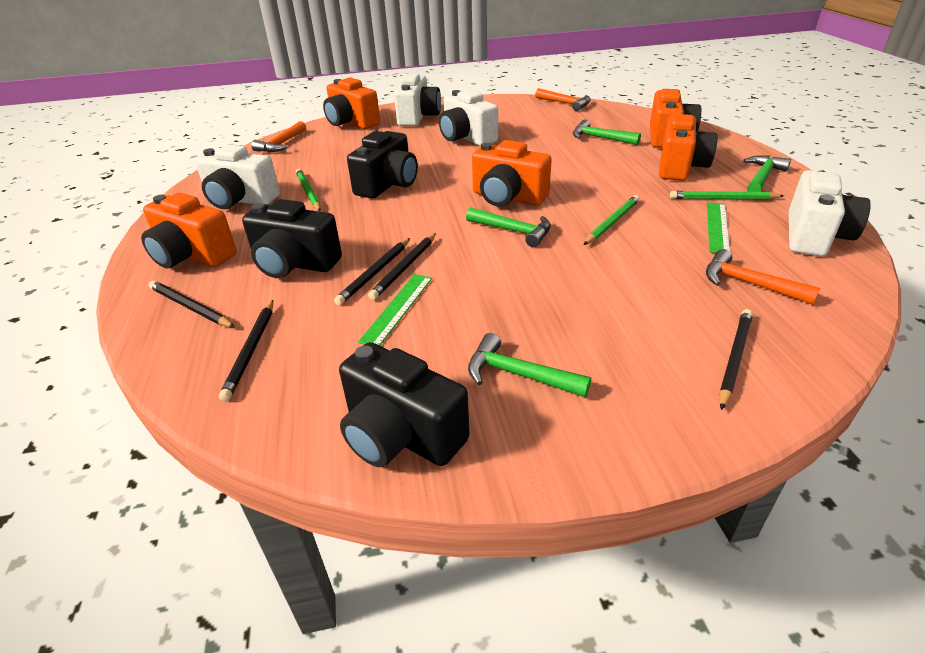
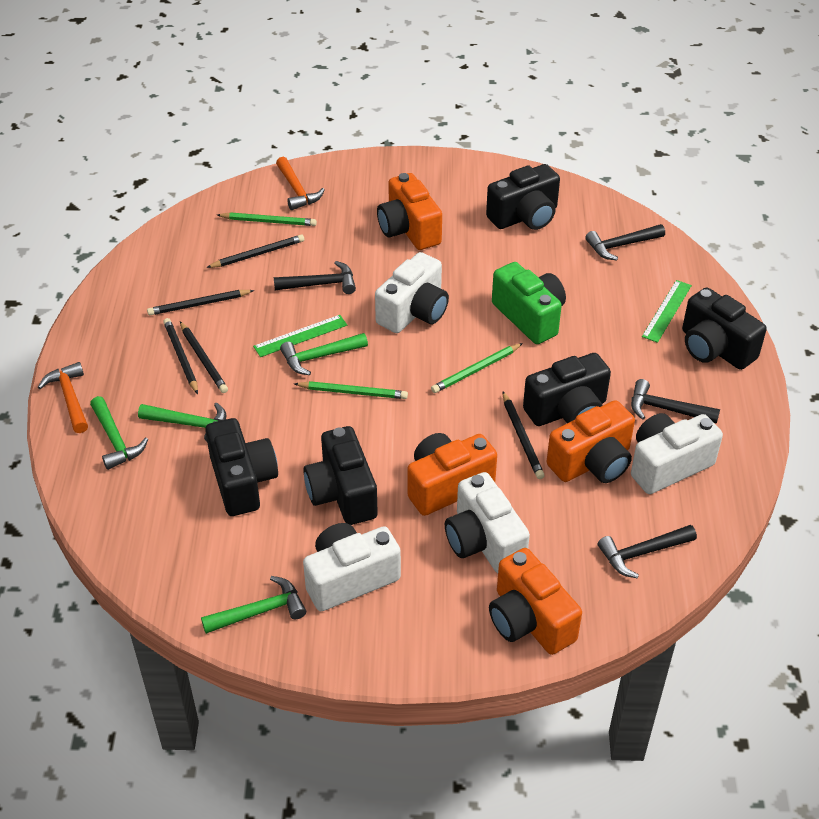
black camera: 3 -> 5
black hammer: 0 -> 4
green camera: 0 -> 1
orange camera: 5 -> 4
orange hammer: 3 -> 2

